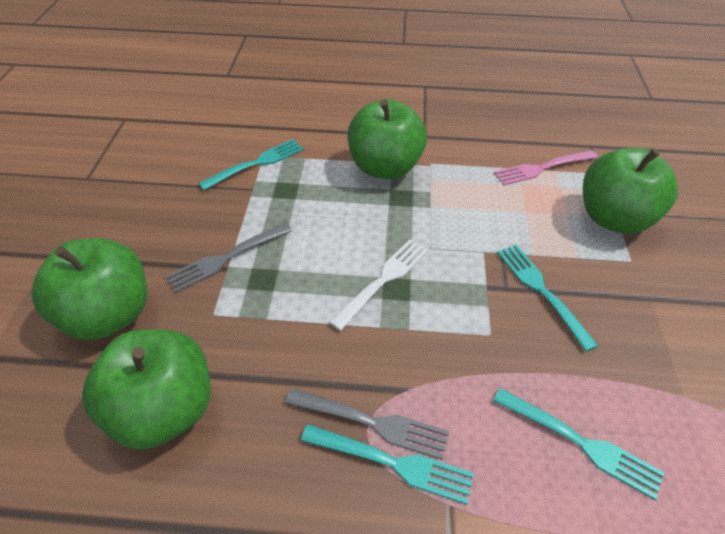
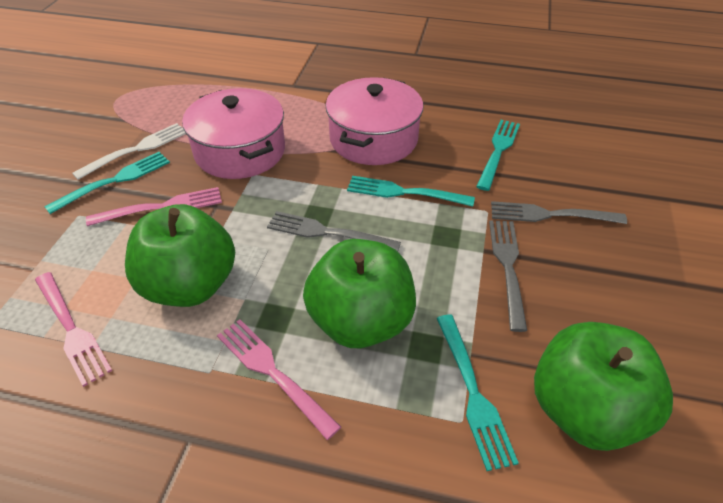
green apple: 4 -> 3
grey fork: 2 -> 3
pink fork: 1 -> 3
pink pot: 0 -> 2

